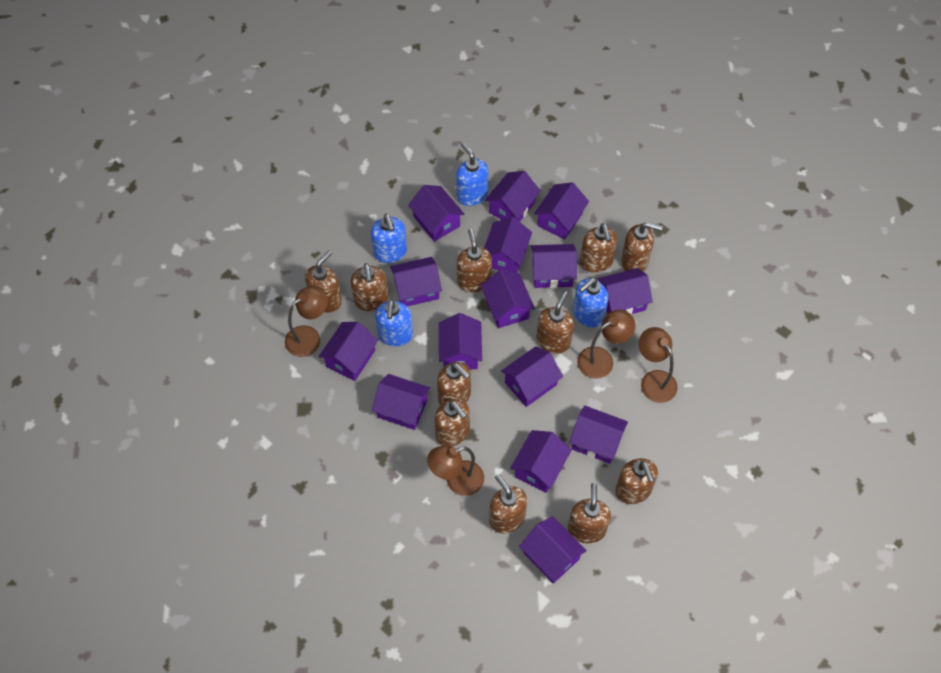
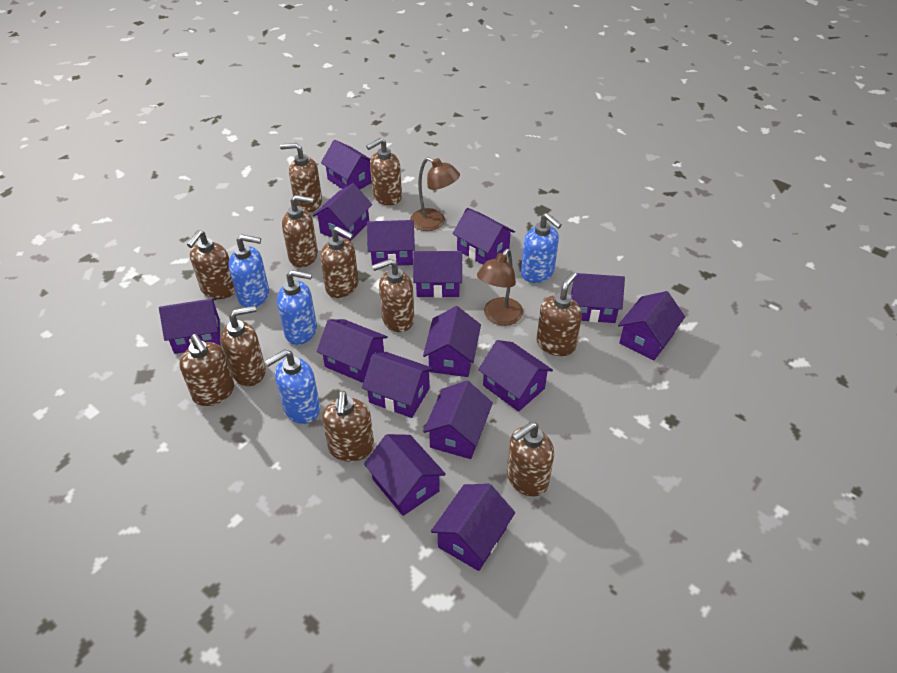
brown lamp: 4 -> 2

